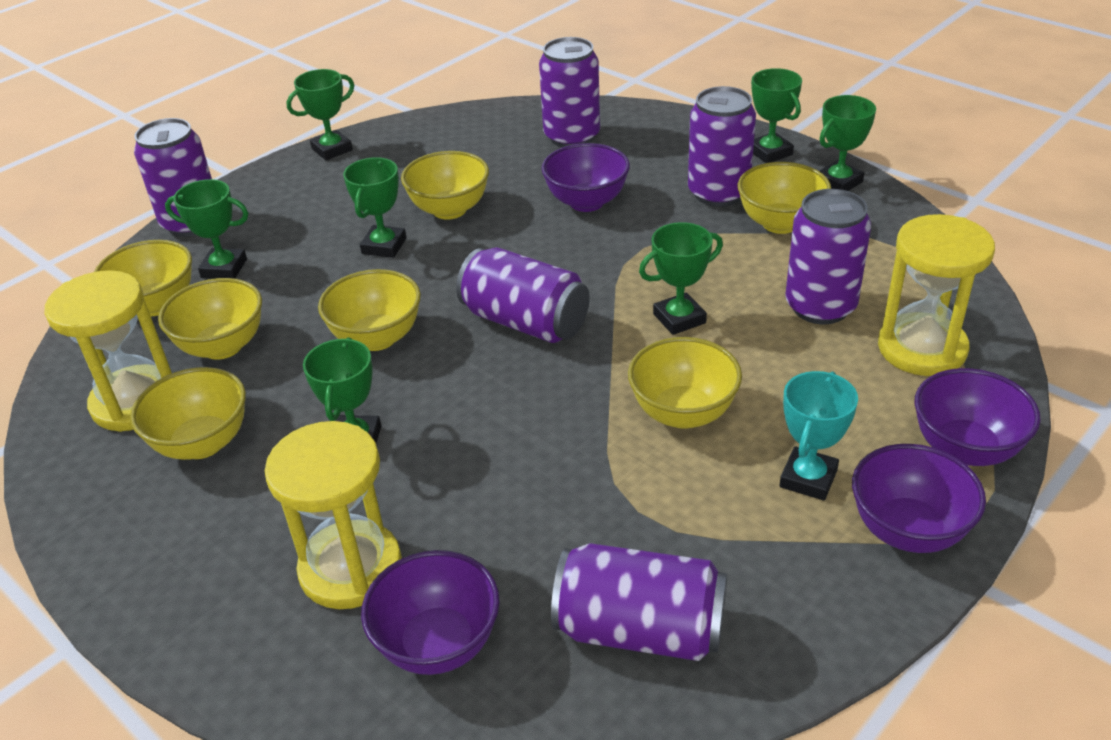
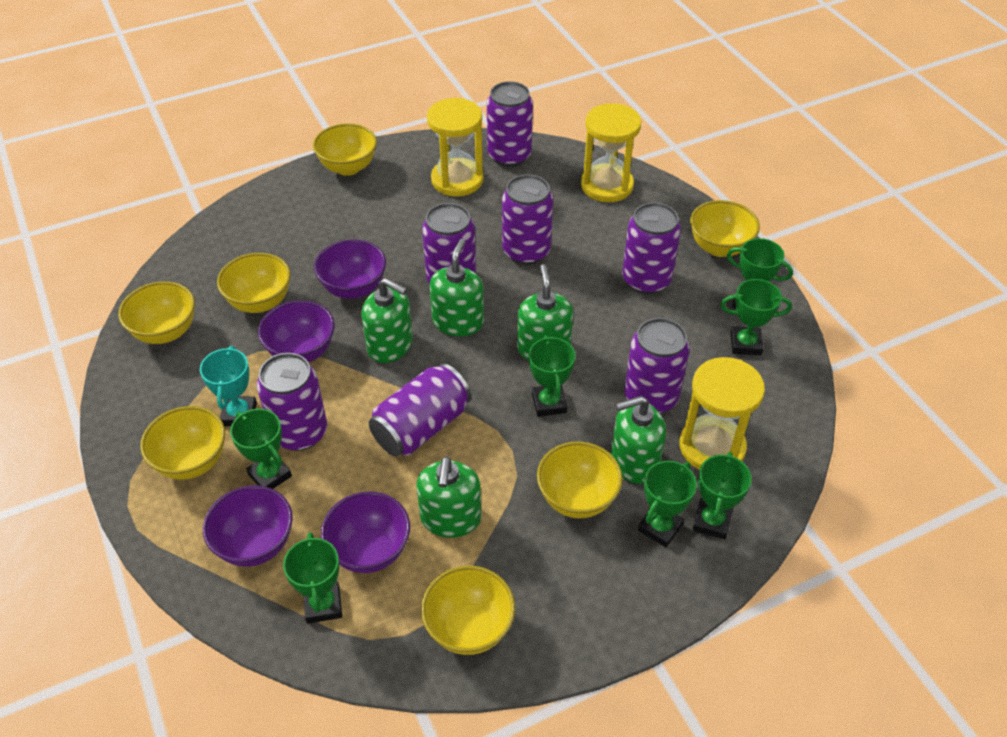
green soap dispenser: 0 -> 5
purple can: 6 -> 7

